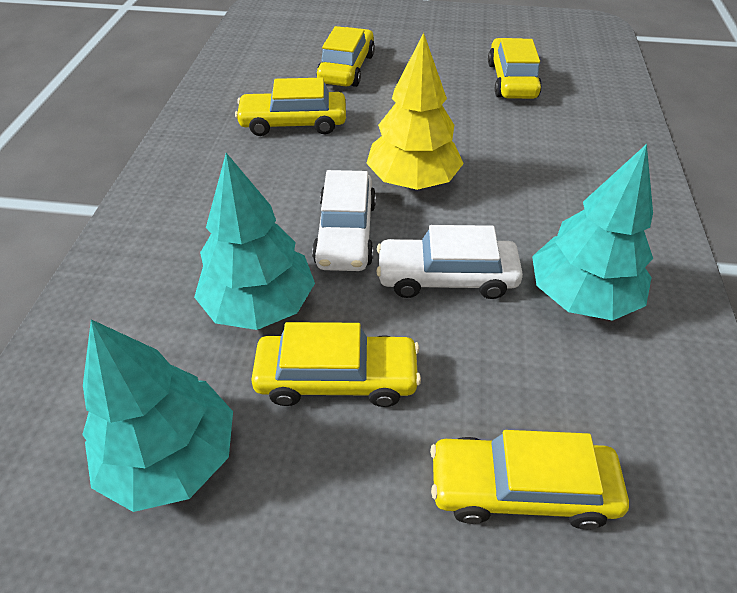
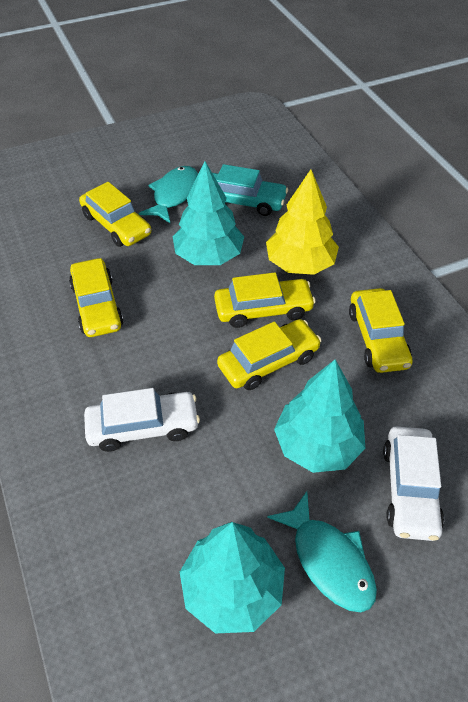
turquoise car: 0 -> 1
turquoise fish: 0 -> 2

